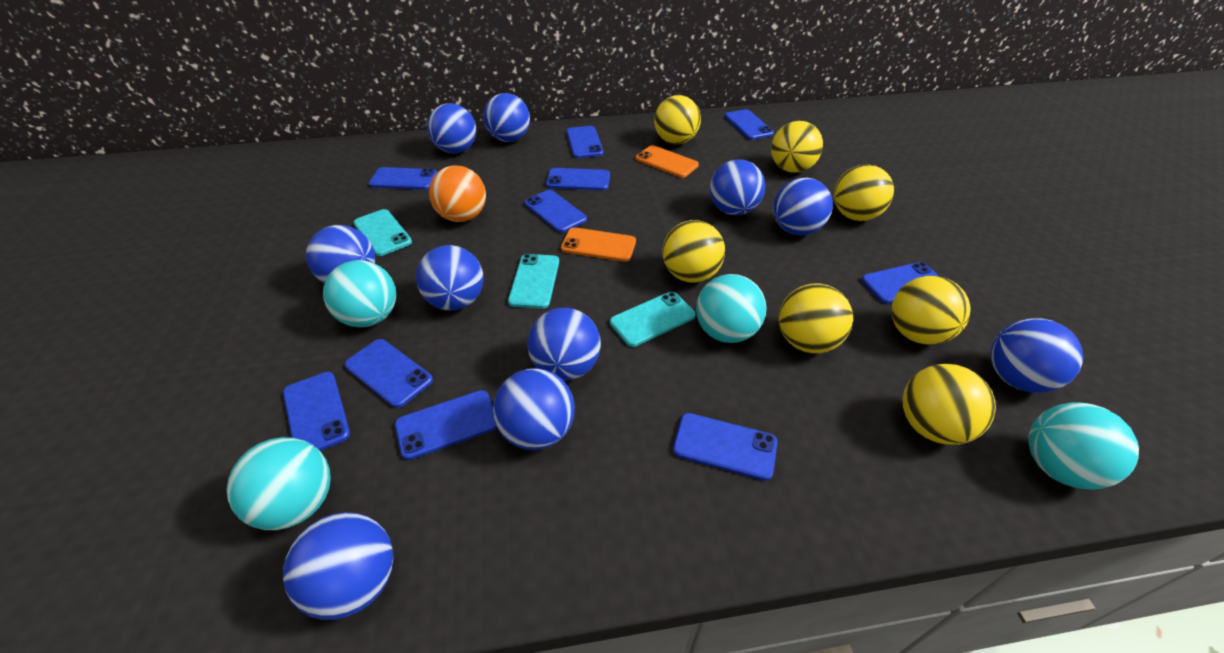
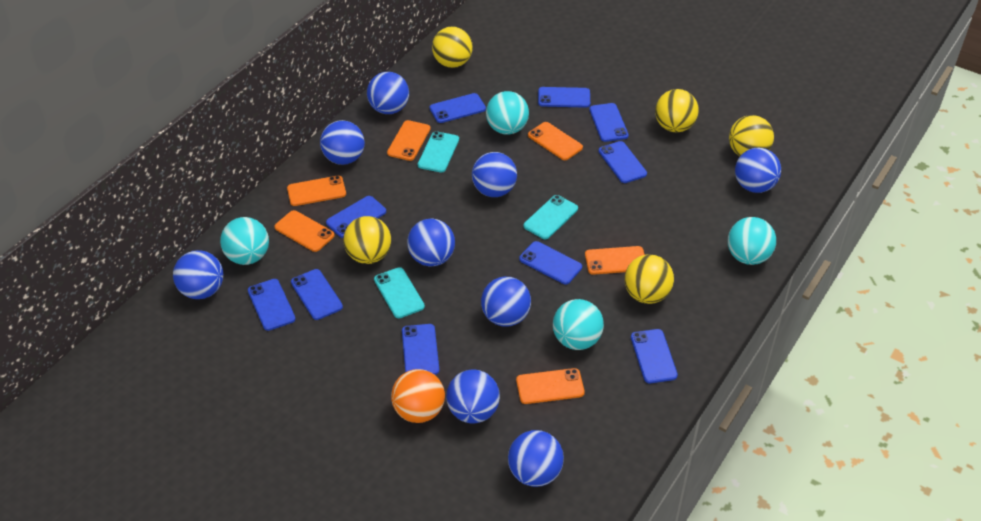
blue ball: 10 -> 9
orange phone: 2 -> 6
yellow ball: 7 -> 5

